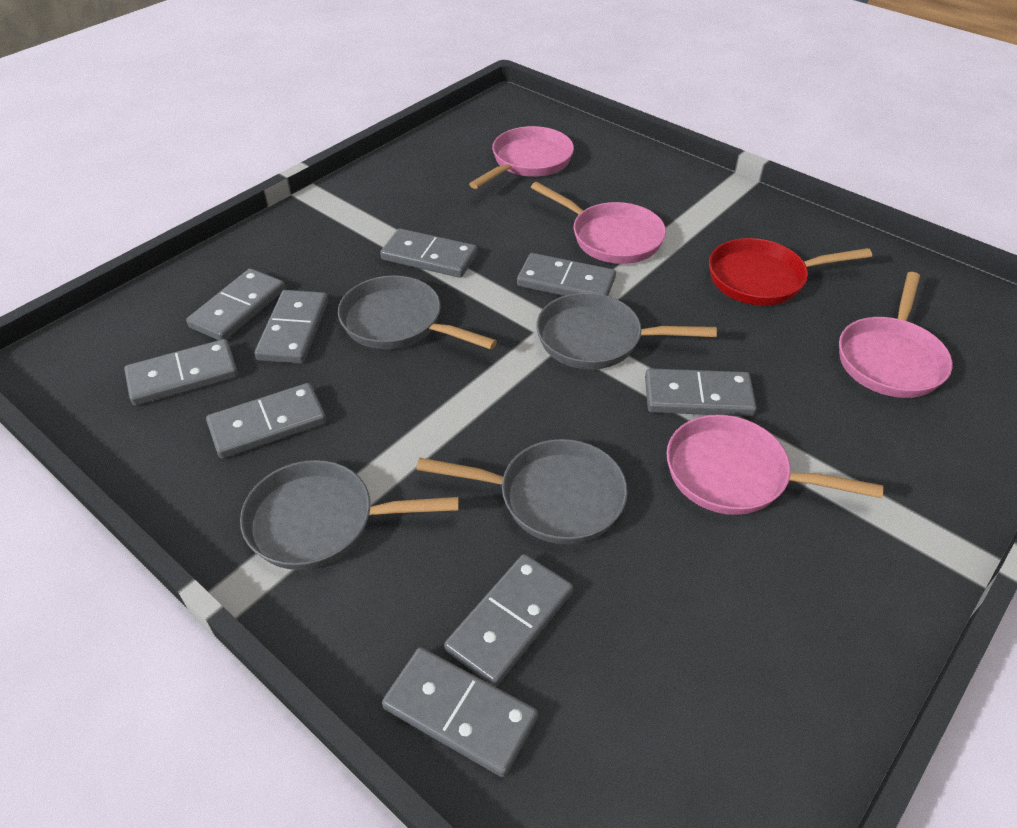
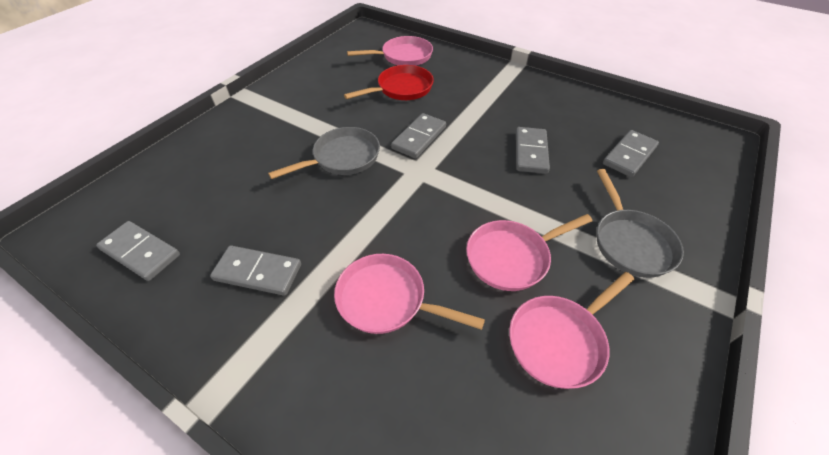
grey domino: 9 -> 5
grey pan: 4 -> 2

